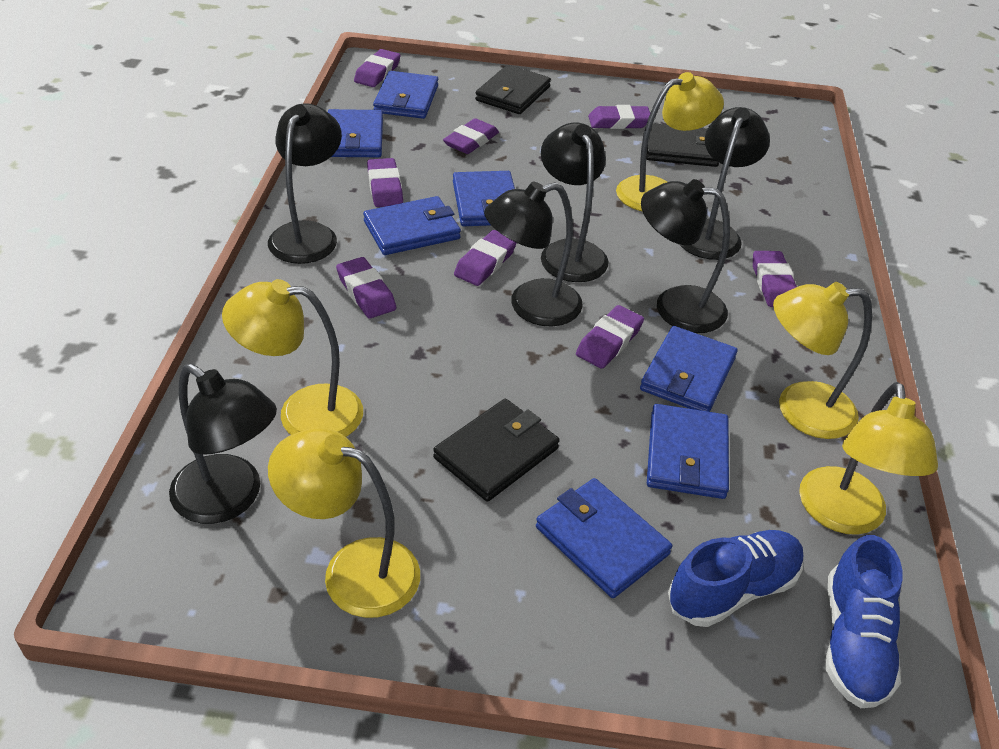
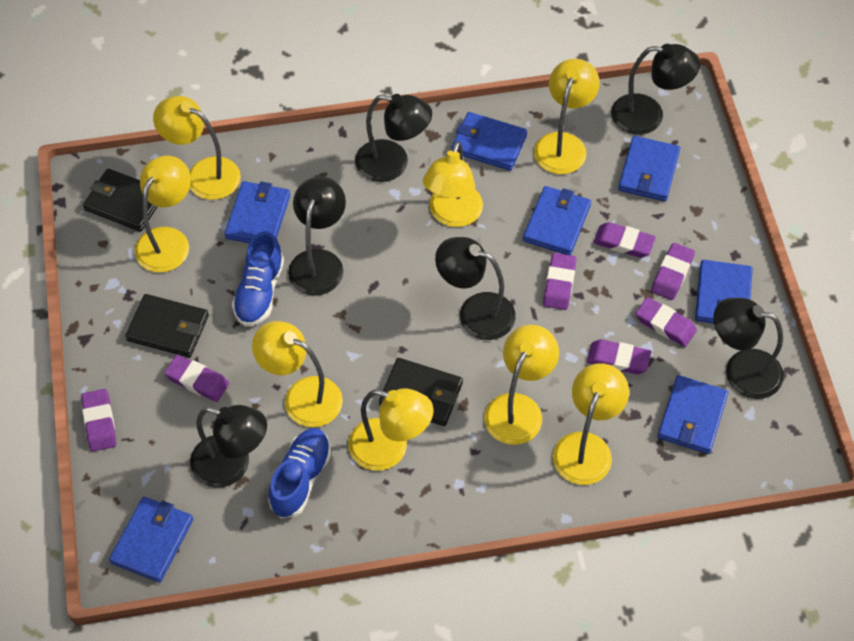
purple eraser: 8 -> 7
yellow lamp: 5 -> 8

